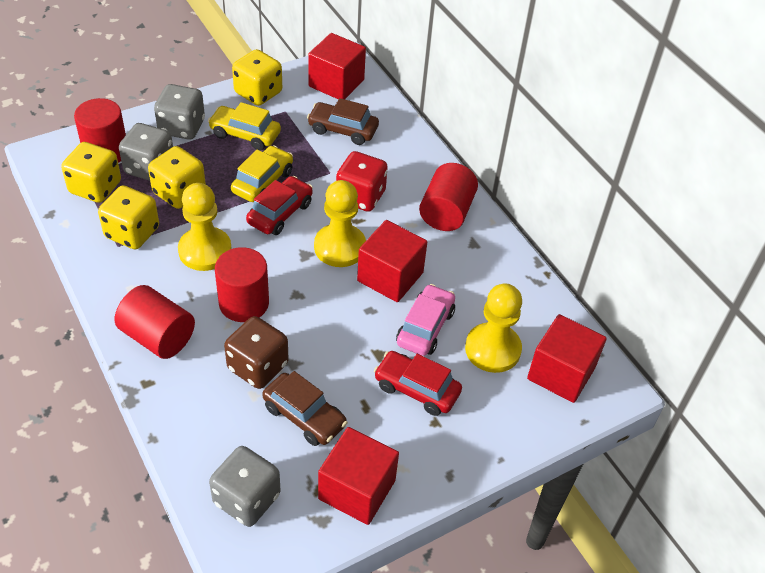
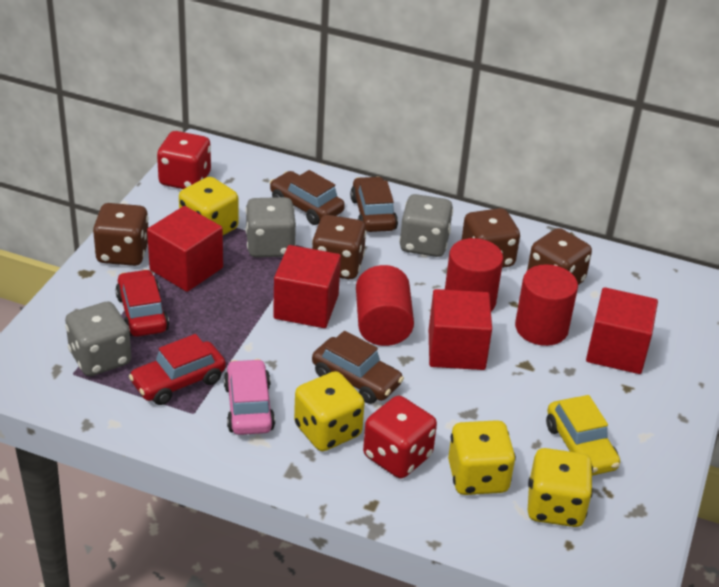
brown car: 2 -> 3
brown dice: 1 -> 4
red cylinder: 4 -> 3
red dice: 1 -> 2
yellow car: 2 -> 1
yellow pawn: 3 -> 0

